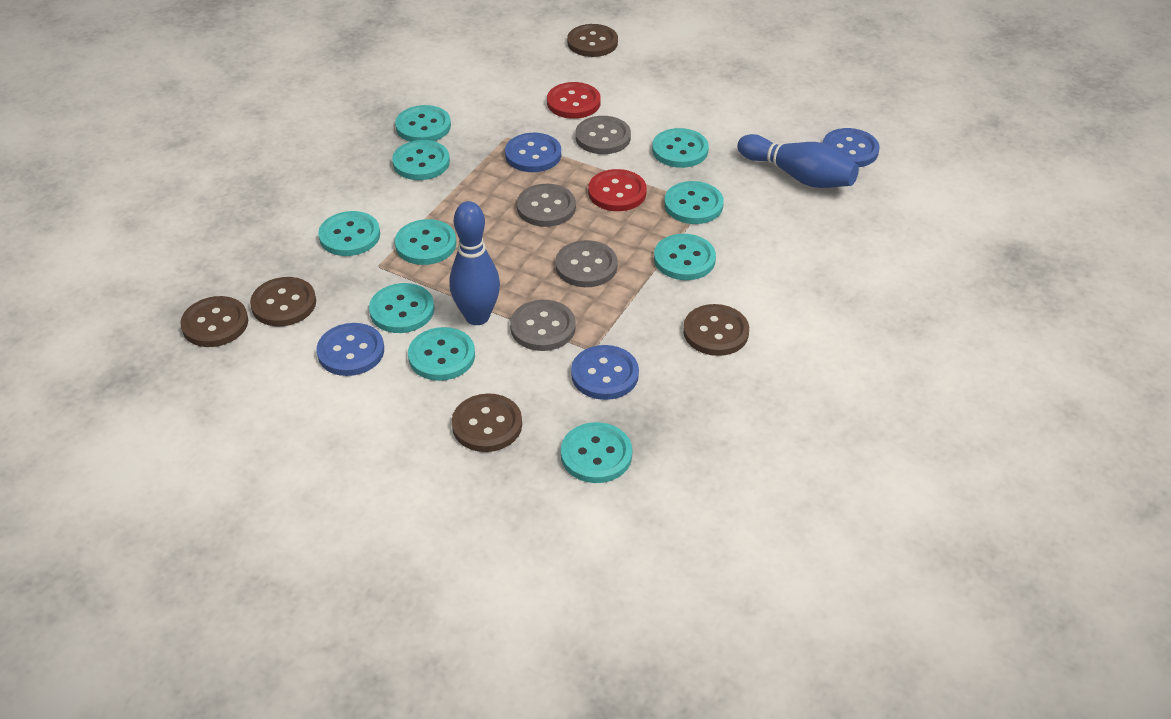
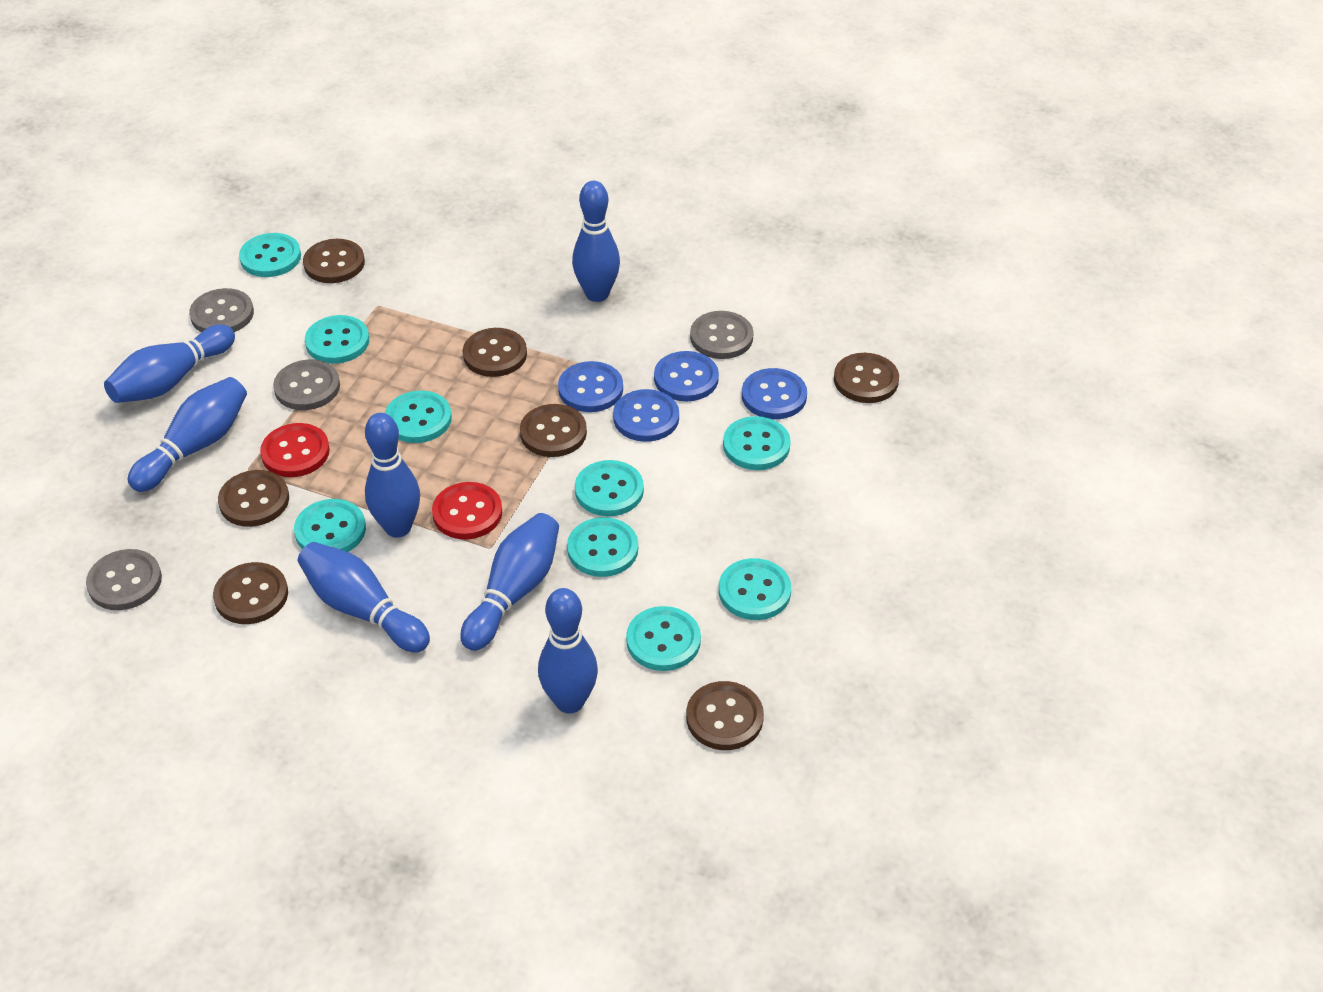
blue bowling pin: 2 -> 7
brown button: 5 -> 7
turquoise button: 10 -> 9

